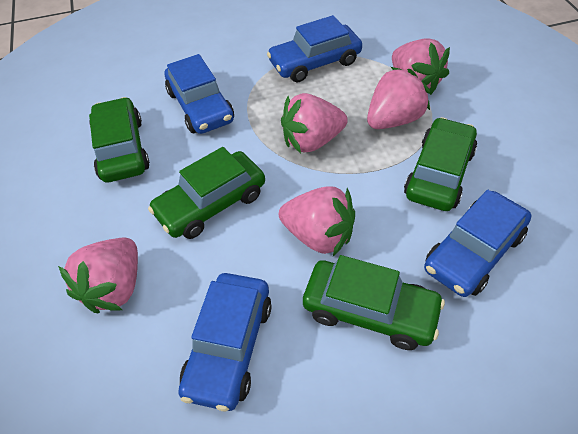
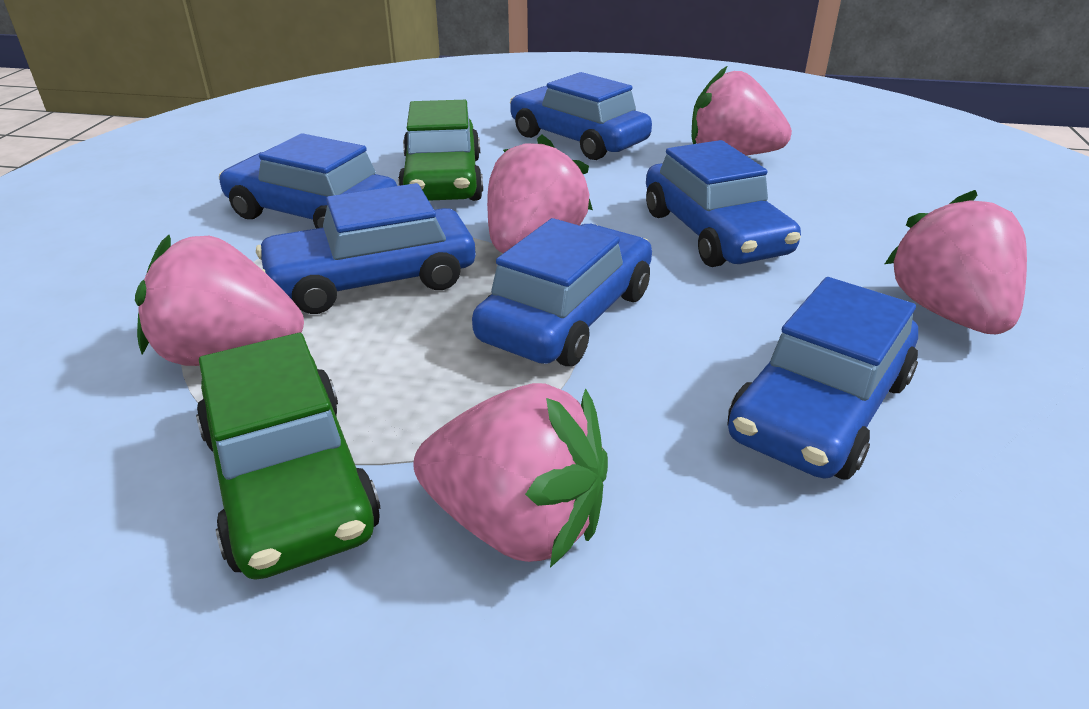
blue car: 4 -> 6
green car: 4 -> 2

